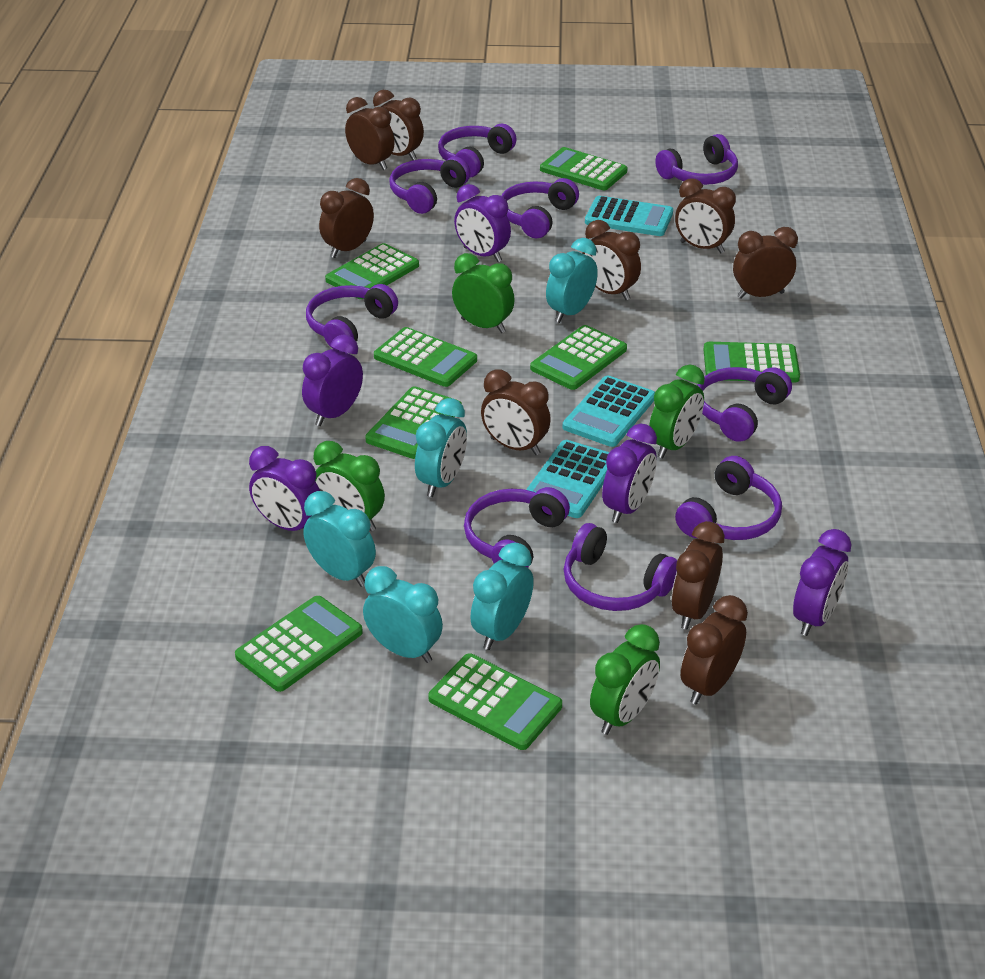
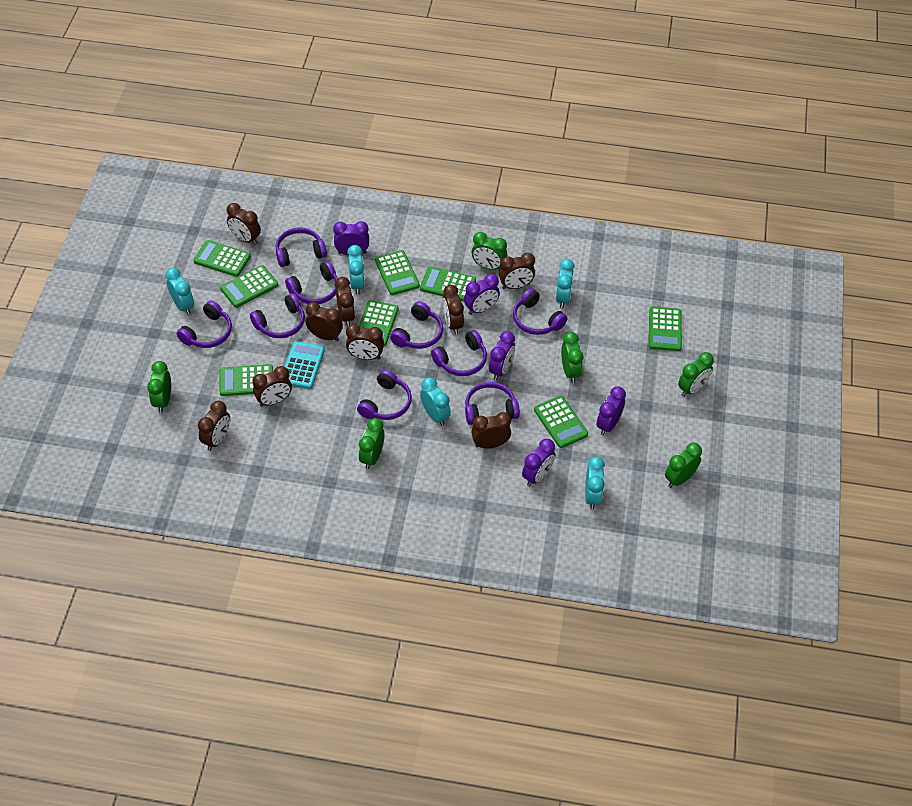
green clock: 4 -> 6
turquoise calculator: 3 -> 1

